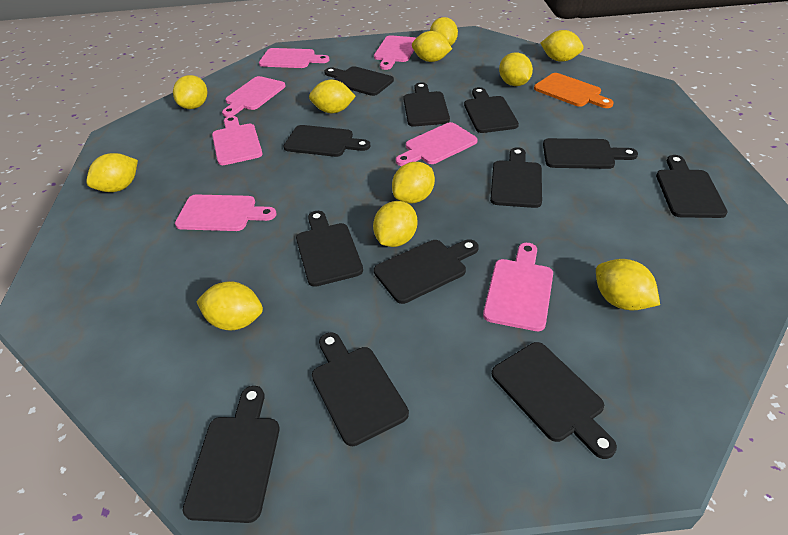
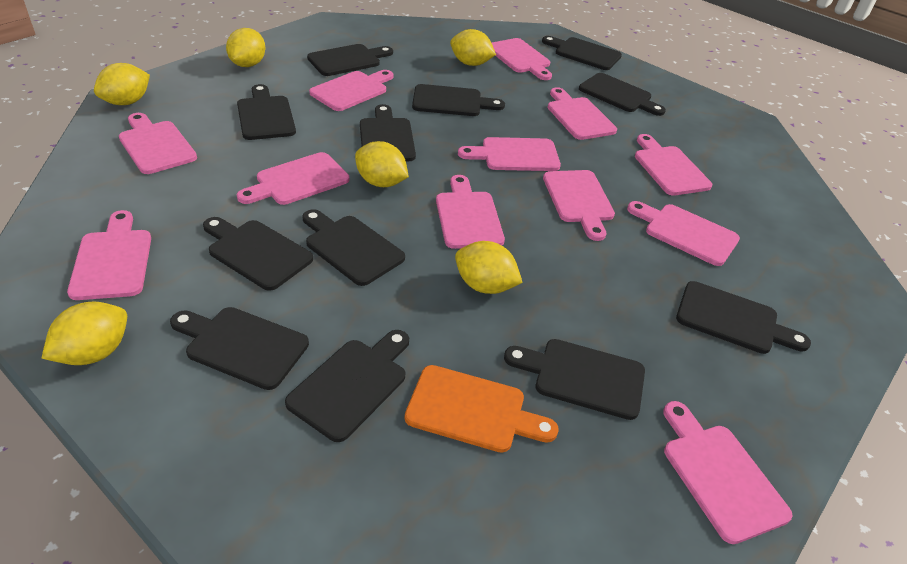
pink cutting board: 7 -> 12
yellow lemon: 11 -> 6

